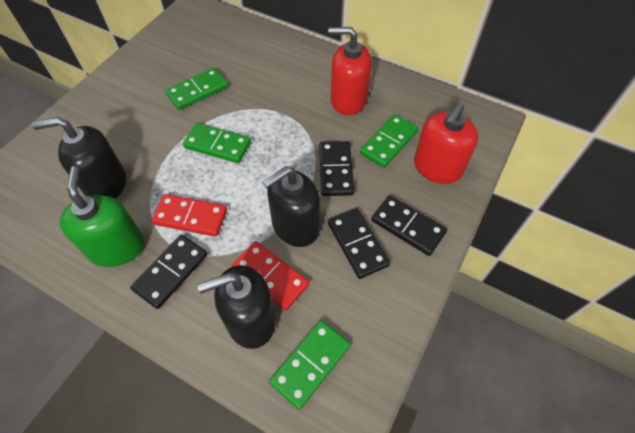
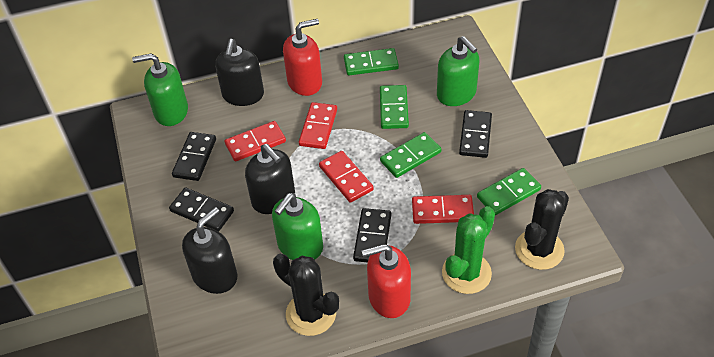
black cactus: 0 -> 2
green cactus: 0 -> 1
green soap dispenser: 1 -> 3
red domino: 2 -> 4

